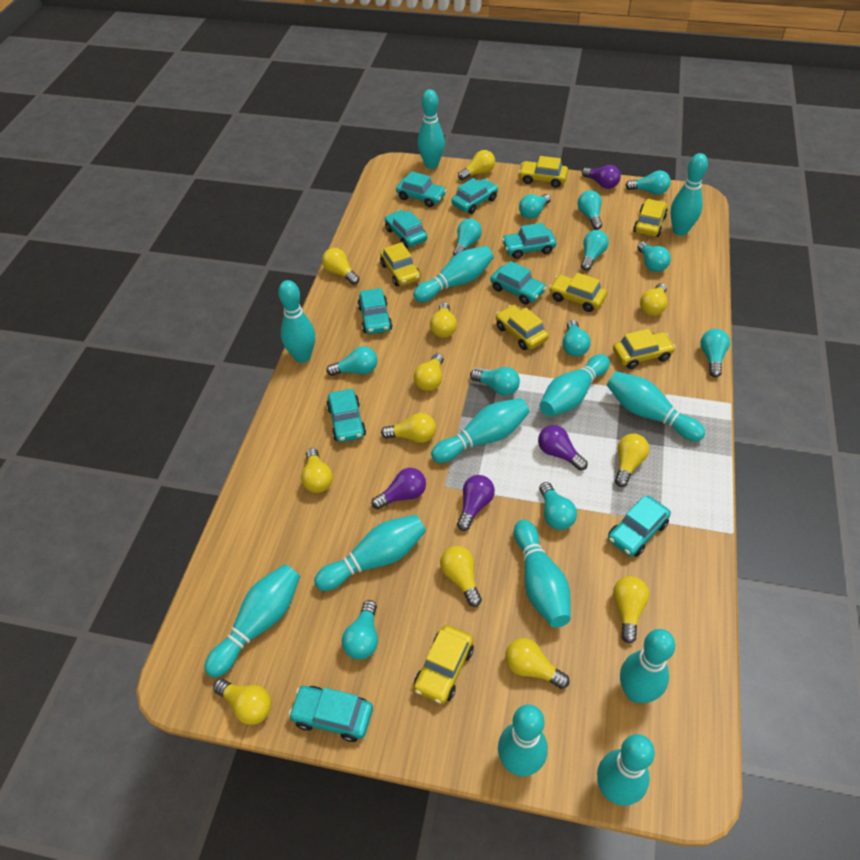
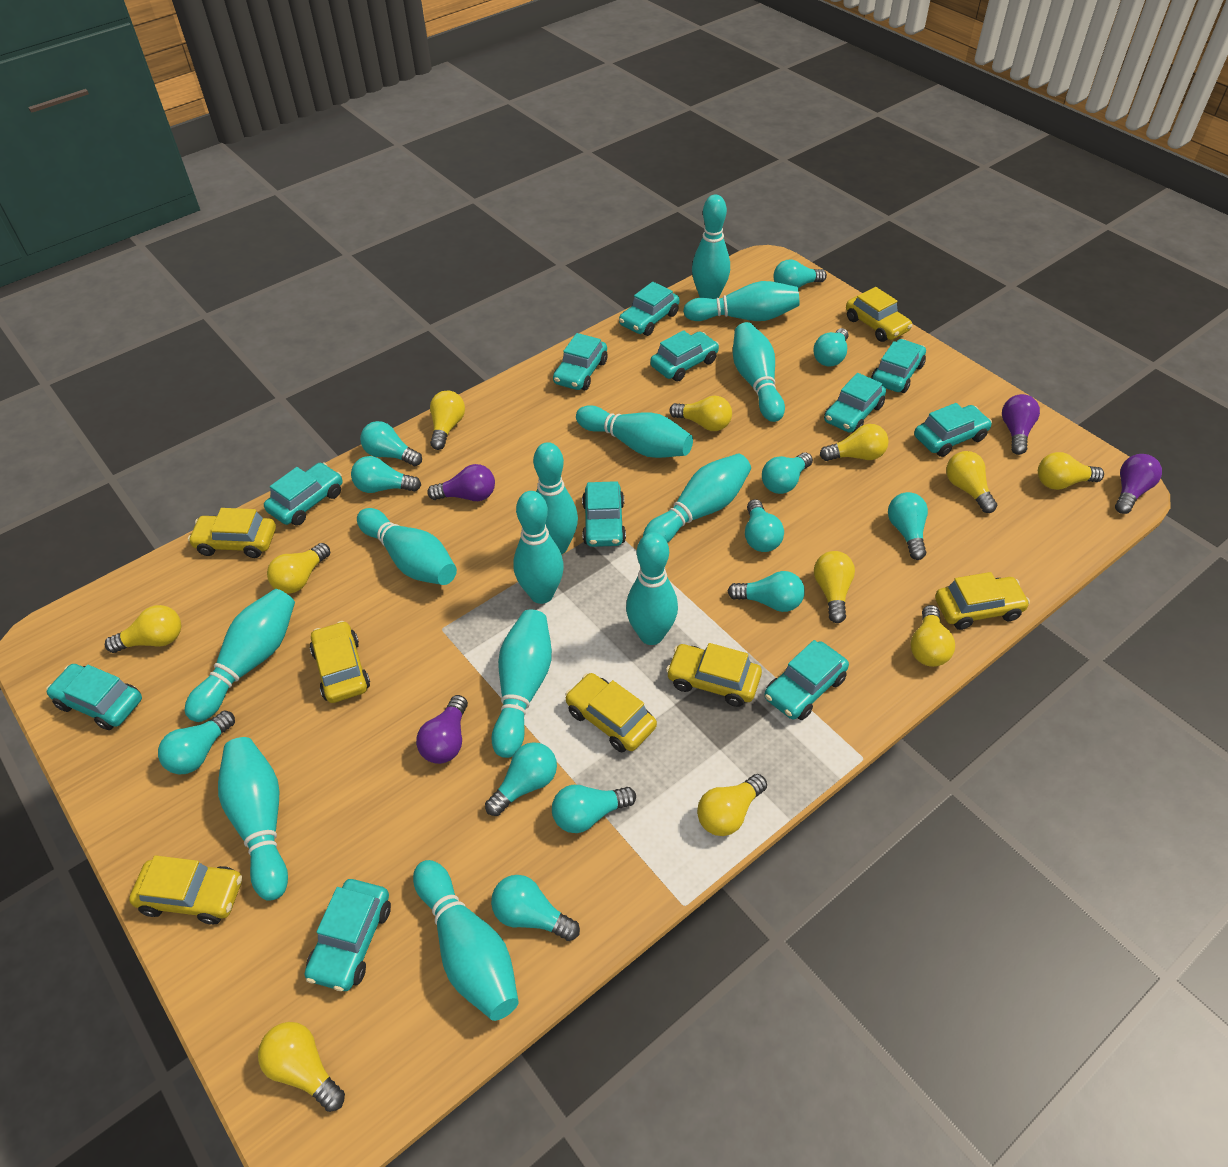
turquoise car: 9 -> 11
yellow light bulb: 12 -> 11

